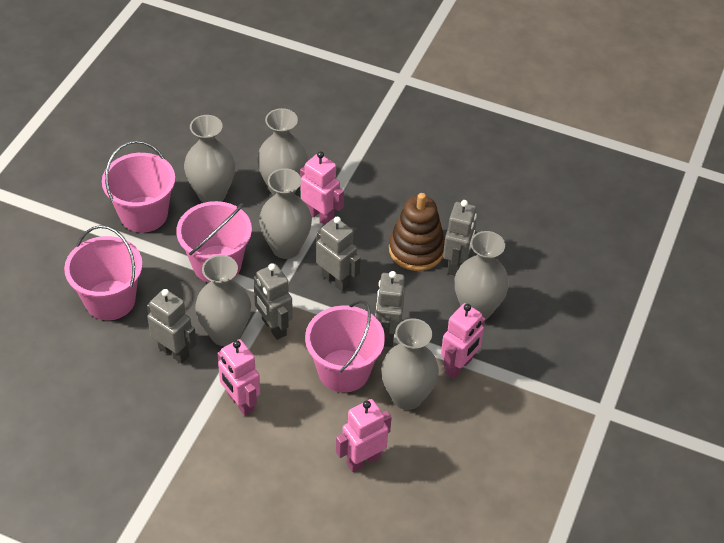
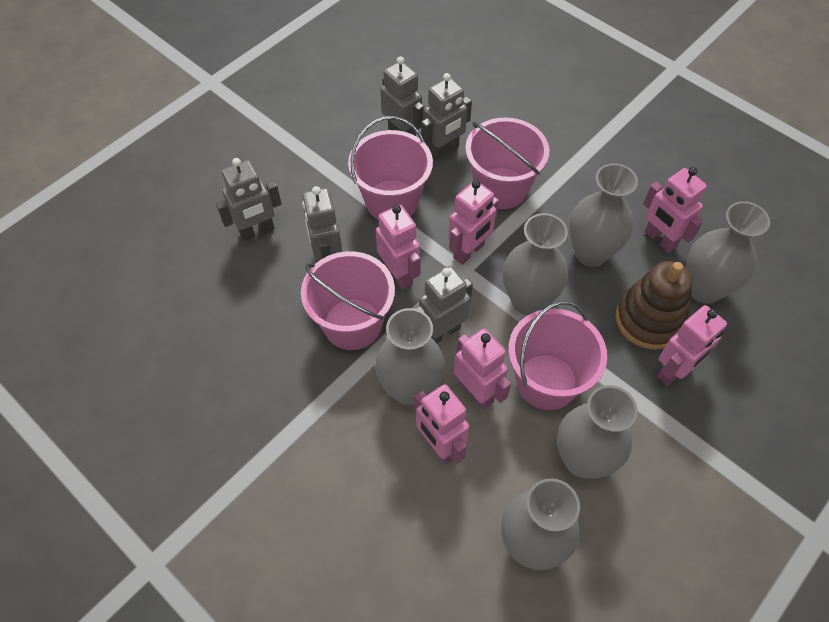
pink robot: 4 -> 6

